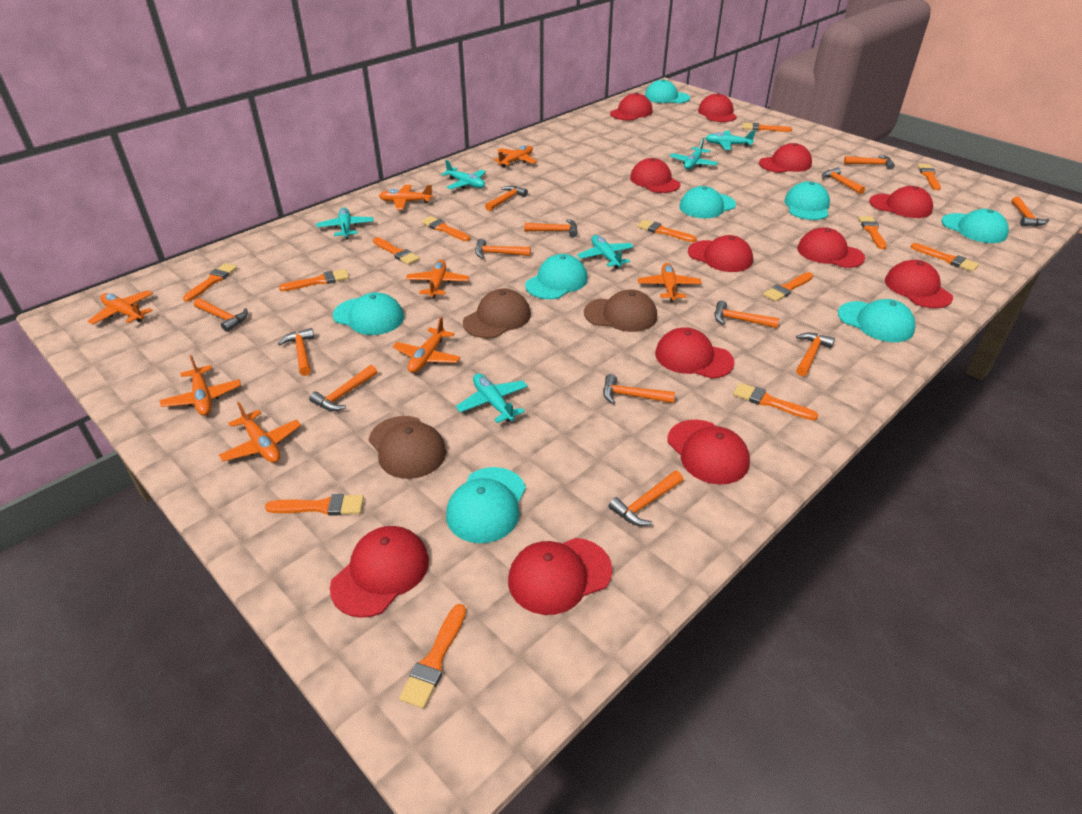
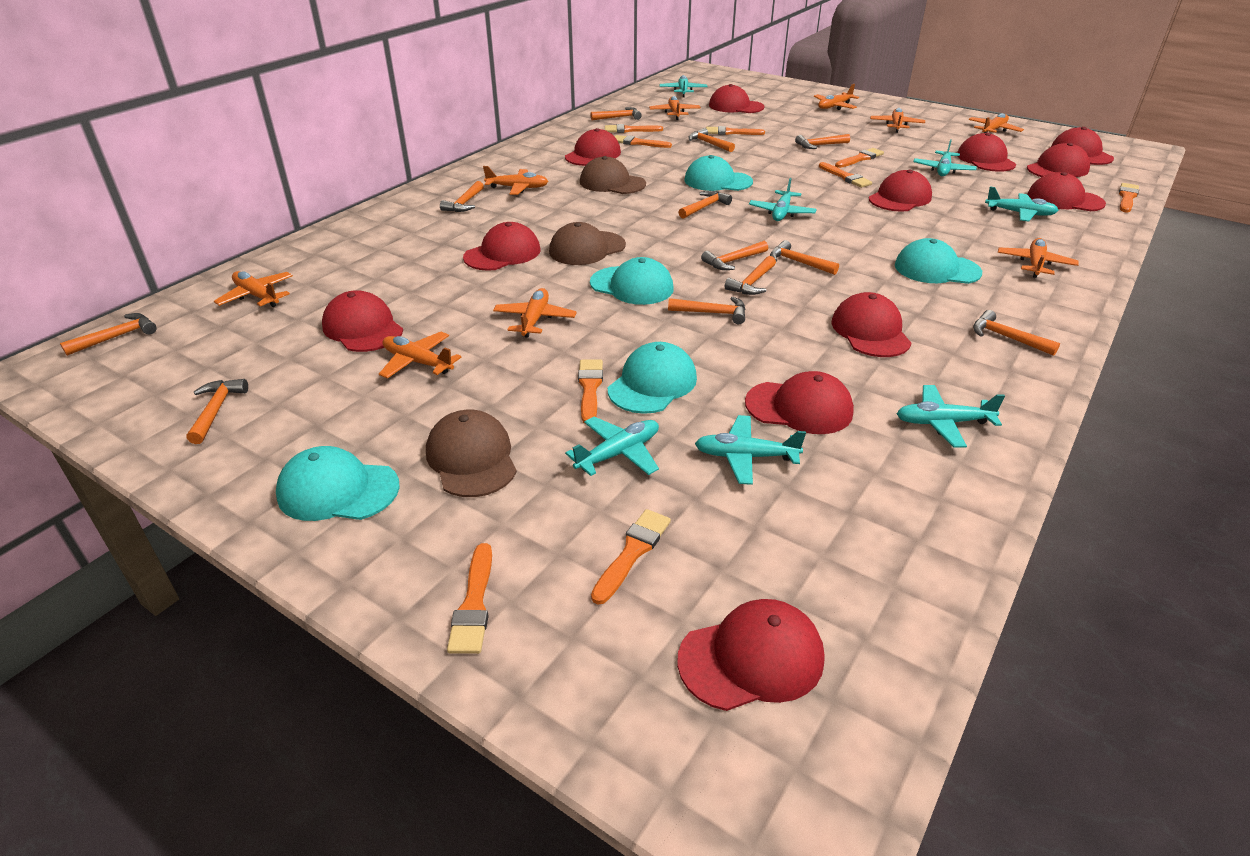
orange brush: 13 -> 9
orange hammer: 13 -> 12
orange plane: 8 -> 9
turquoise cap: 8 -> 5
turquoise plane: 6 -> 7

